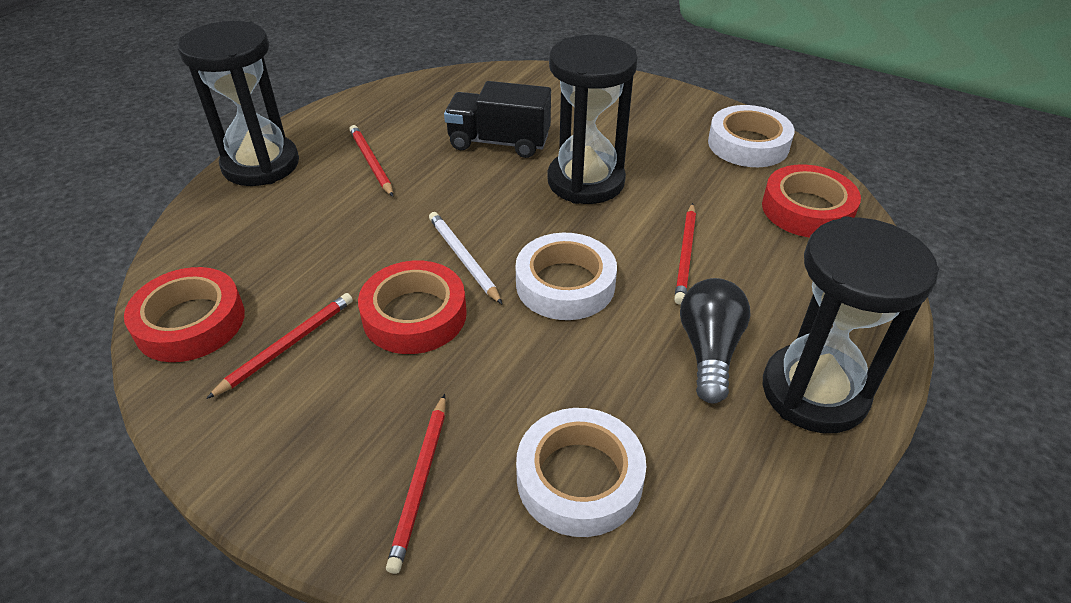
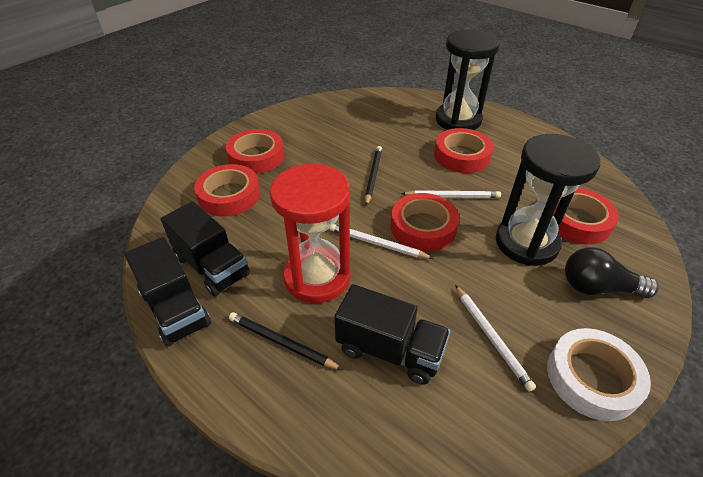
black hourglass: 3 -> 2
black pencil: 0 -> 2
black truck: 1 -> 3
red hourglass: 0 -> 1
red pencil: 4 -> 0
red tape: 3 -> 5
white pencil: 1 -> 3
white tape: 3 -> 1

